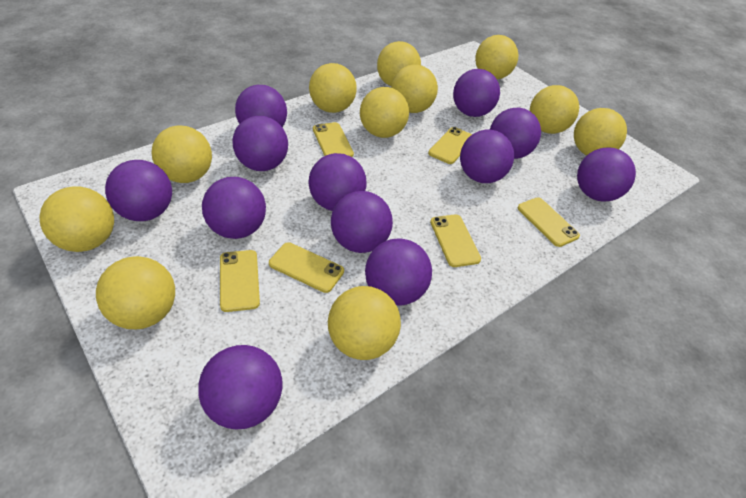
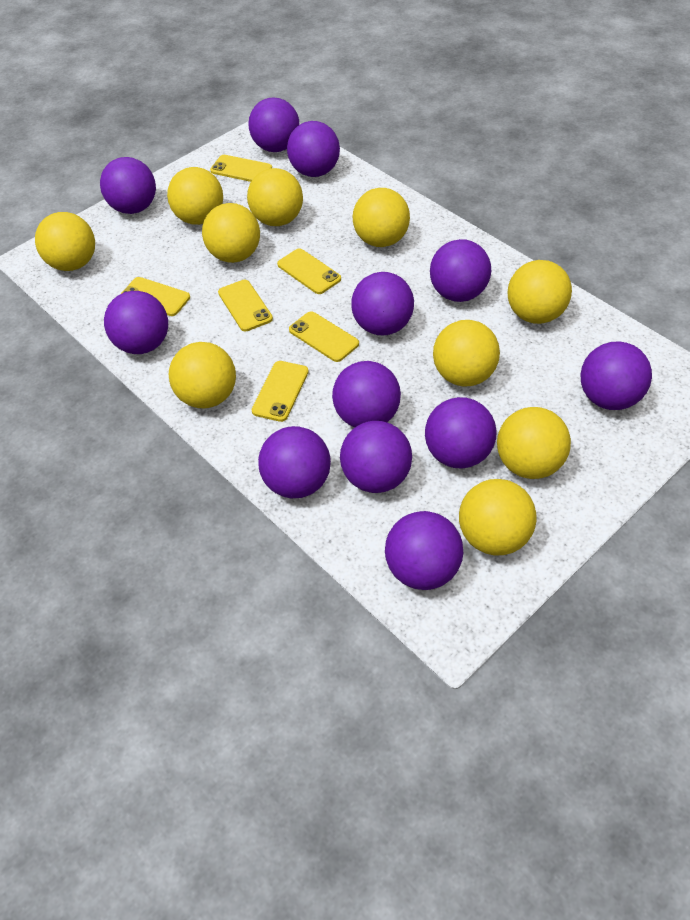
yellow ball: 11 -> 10

